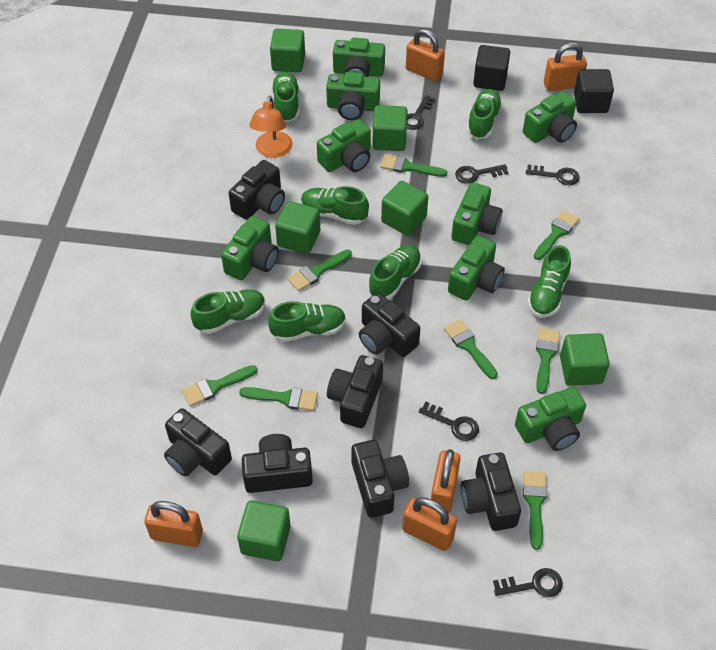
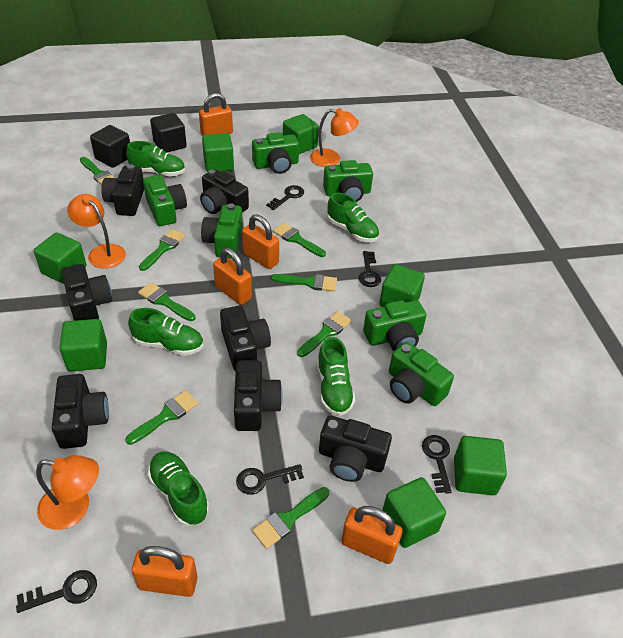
green camera: 8 -> 6
green cube: 6 -> 7
green shoe: 7 -> 5
orange lamp: 1 -> 3

